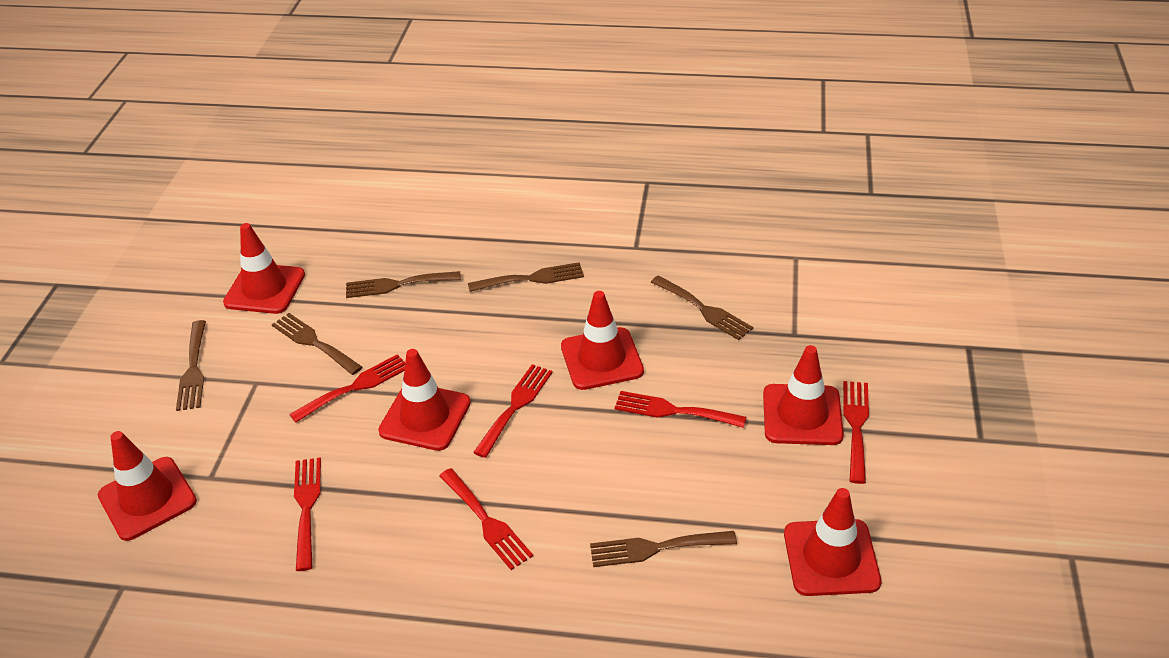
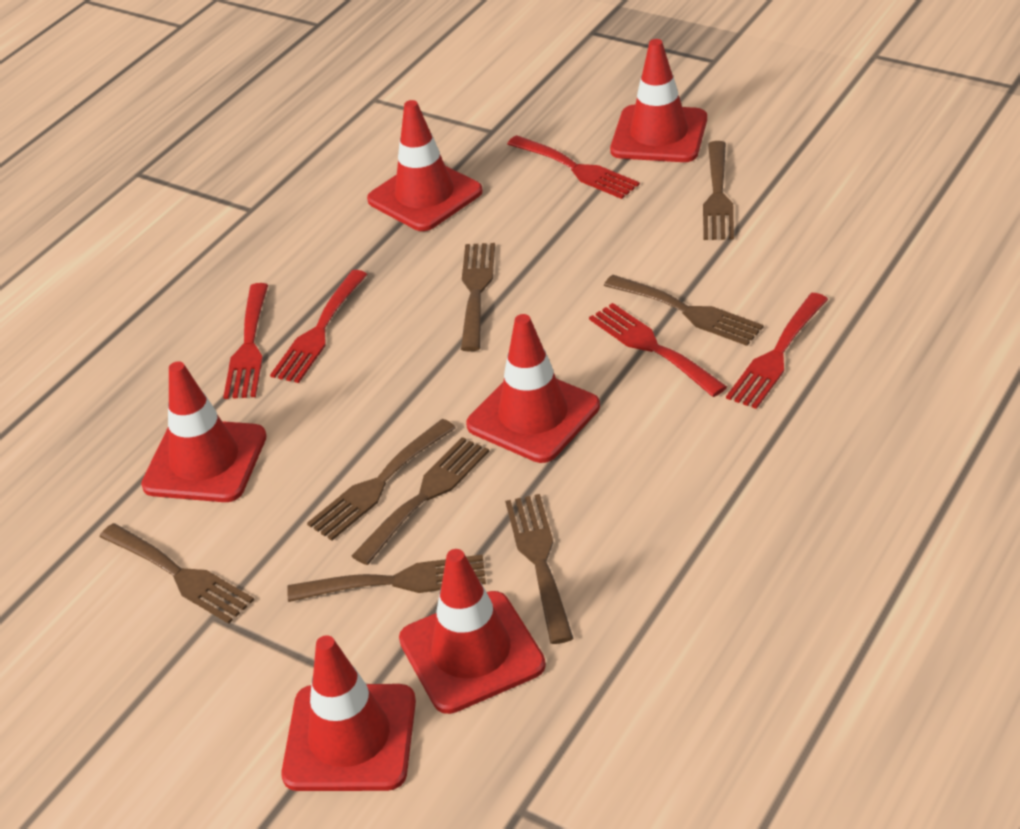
brown fork: 6 -> 8
red fork: 6 -> 5

